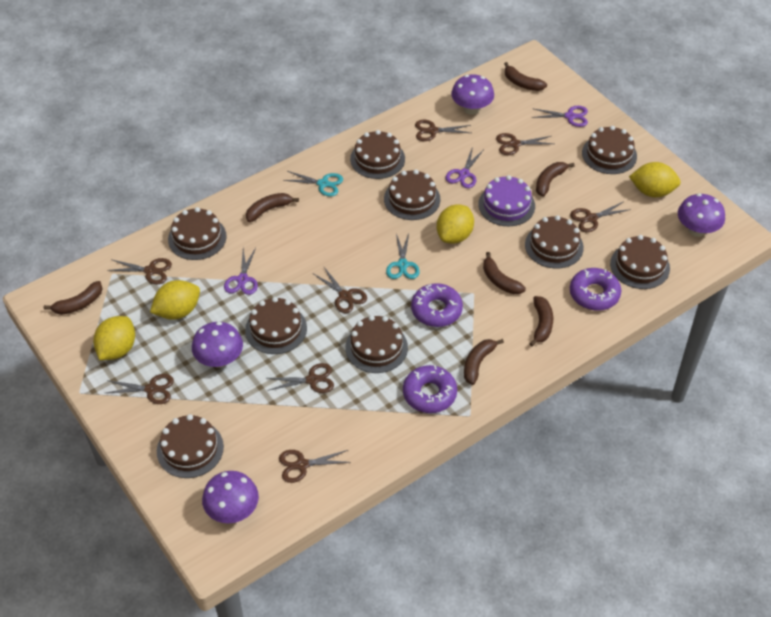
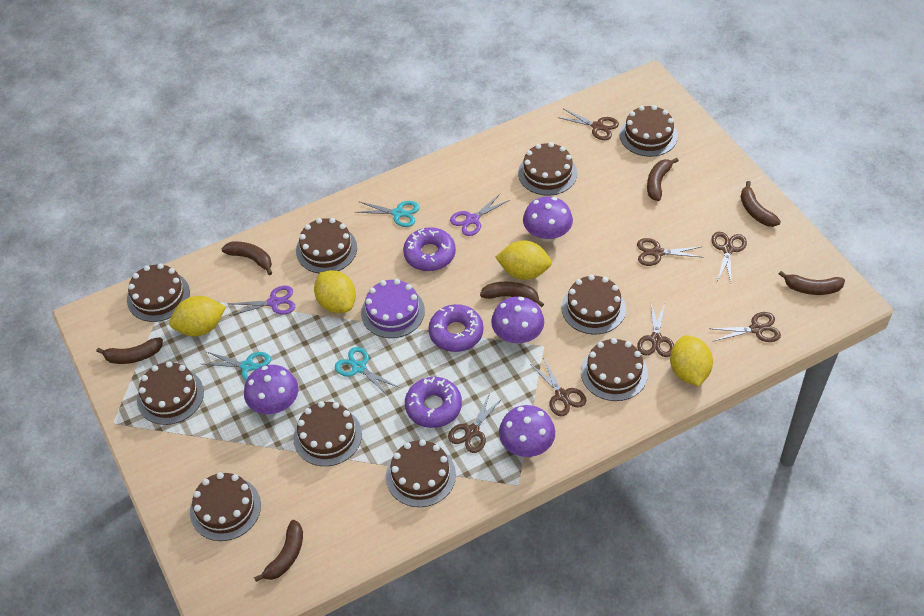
brown cake: 9 -> 10
brown scissors: 8 -> 7
purple scissors: 3 -> 2
turquoise scissors: 2 -> 3

